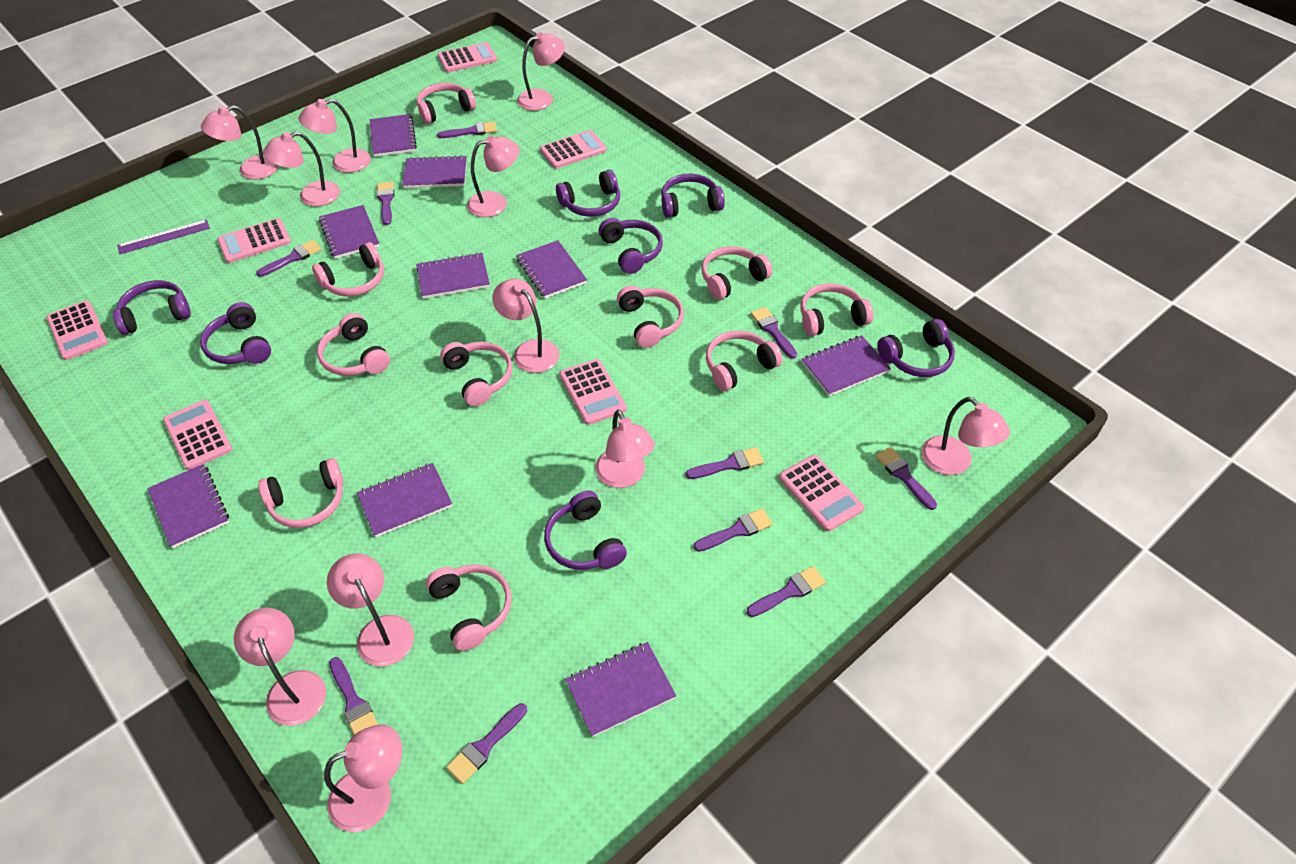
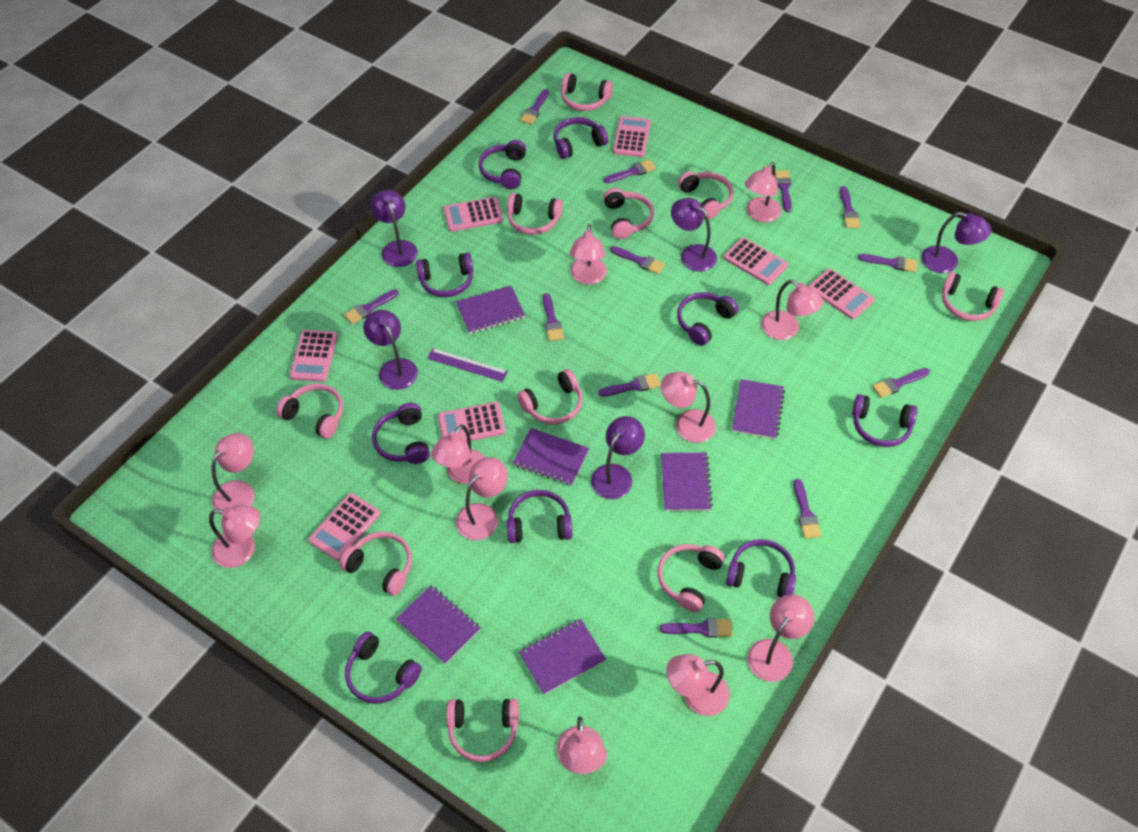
purple brush: 10 -> 12
purple headphones: 7 -> 9
purple lamp: 0 -> 5
purple notebook: 9 -> 6

